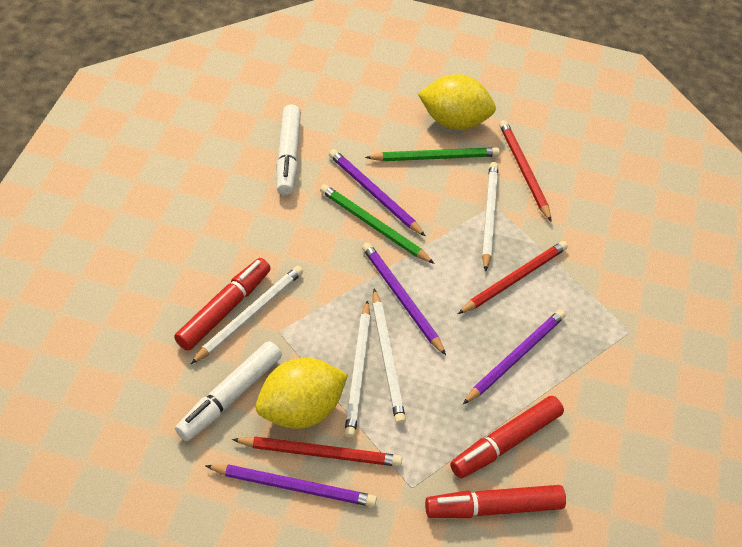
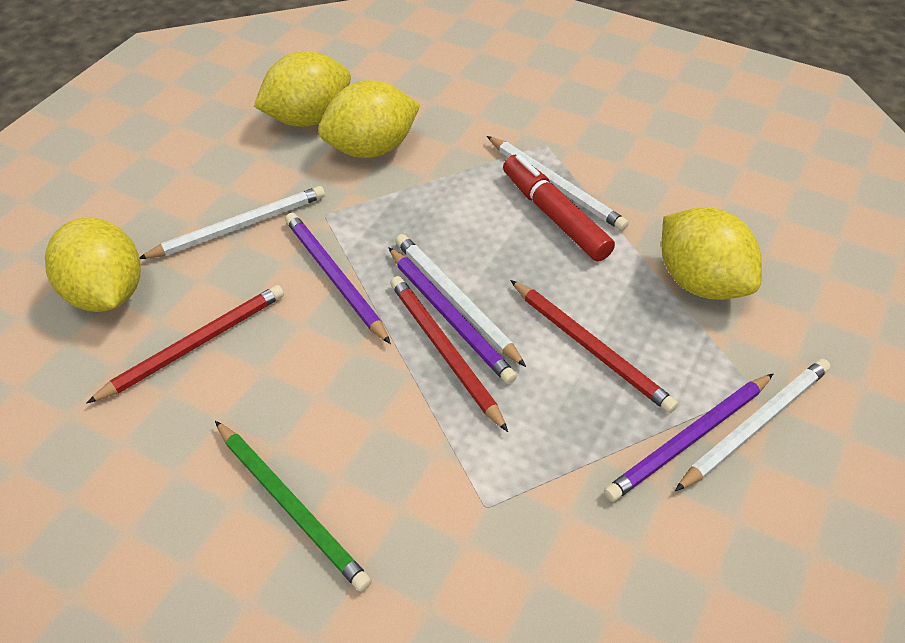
green pencil: 2 -> 1
purple pencil: 4 -> 3
red marker: 3 -> 1
white marker: 2 -> 0
yellow lemon: 2 -> 4

